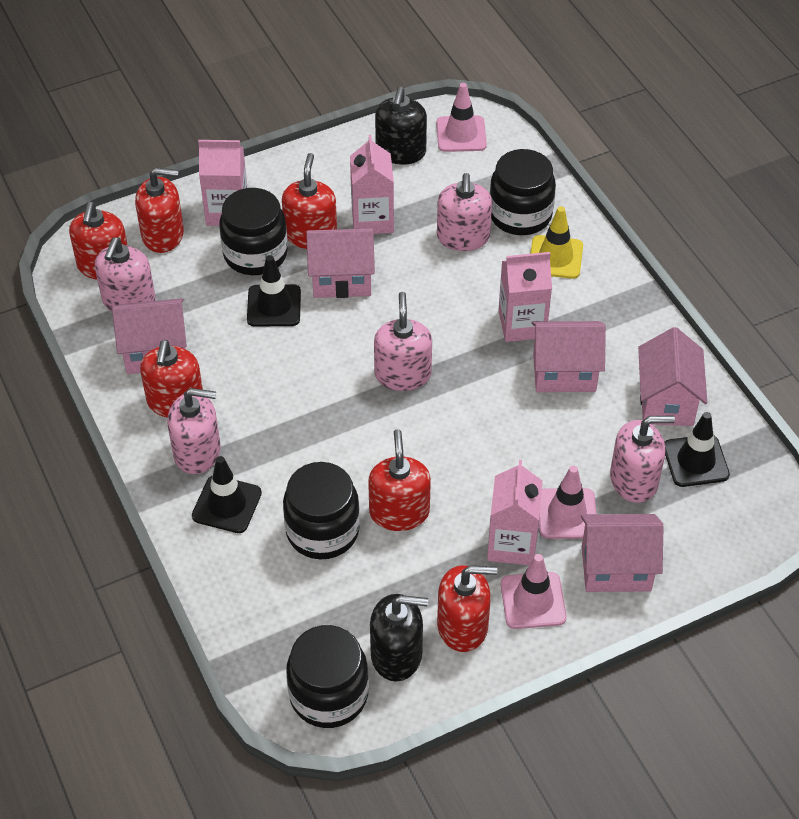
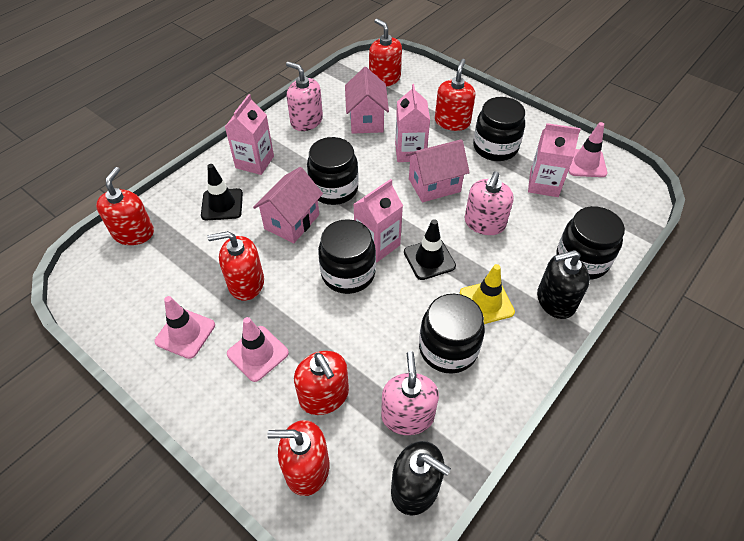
black jar: 4 -> 5
black traffic cone: 3 -> 2
pink house: 5 -> 3
pink soap dispenser: 5 -> 3

